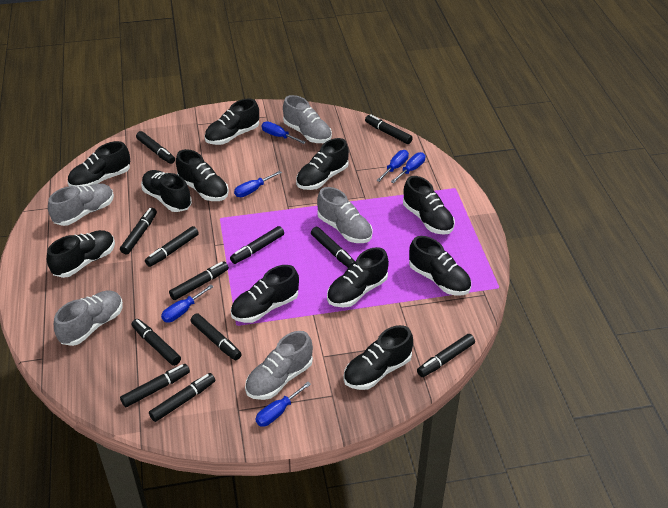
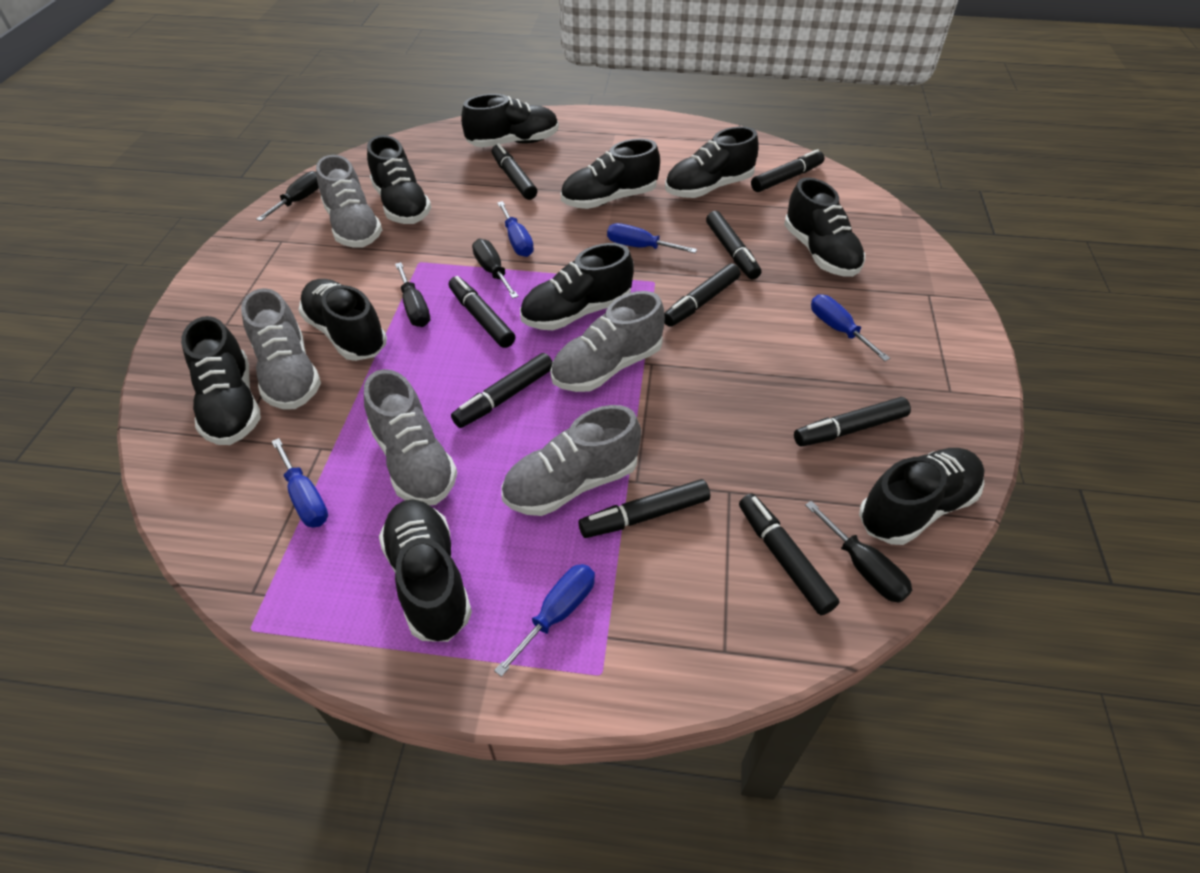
black marker: 12 -> 9
black screwdriver: 0 -> 4
black shoe: 11 -> 10
blue screwdriver: 6 -> 5

